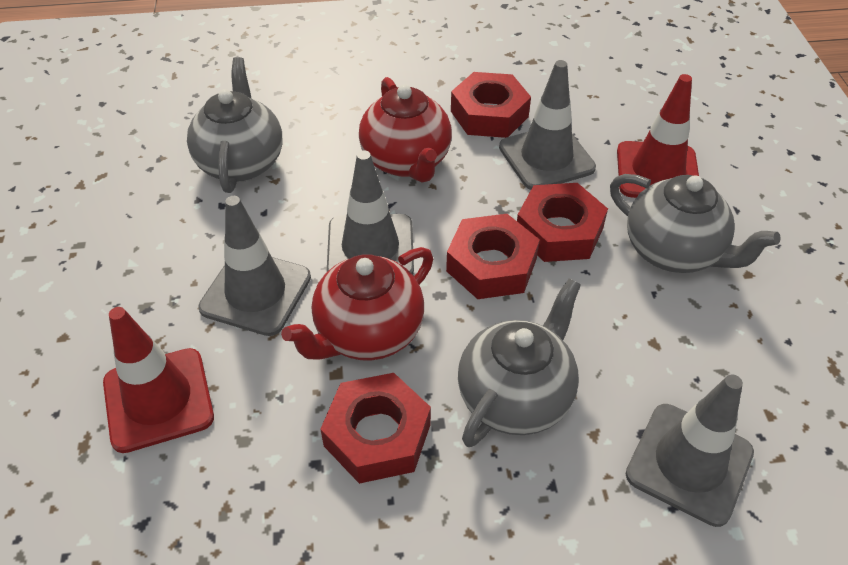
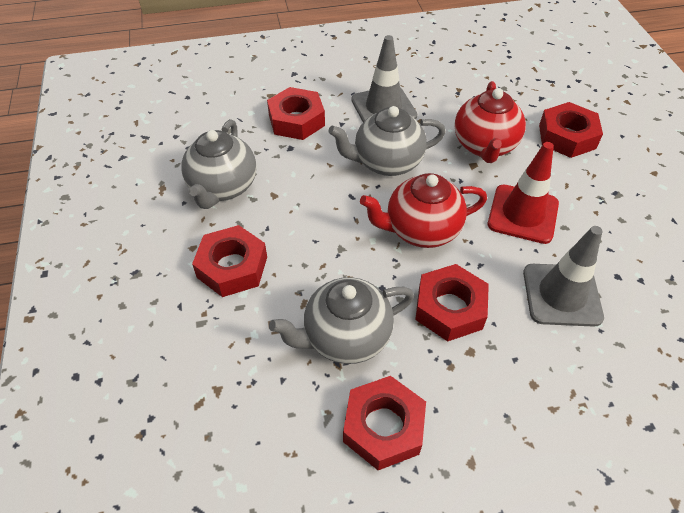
grey traffic cone: 4 -> 2
red nut: 4 -> 5
red traffic cone: 2 -> 1

